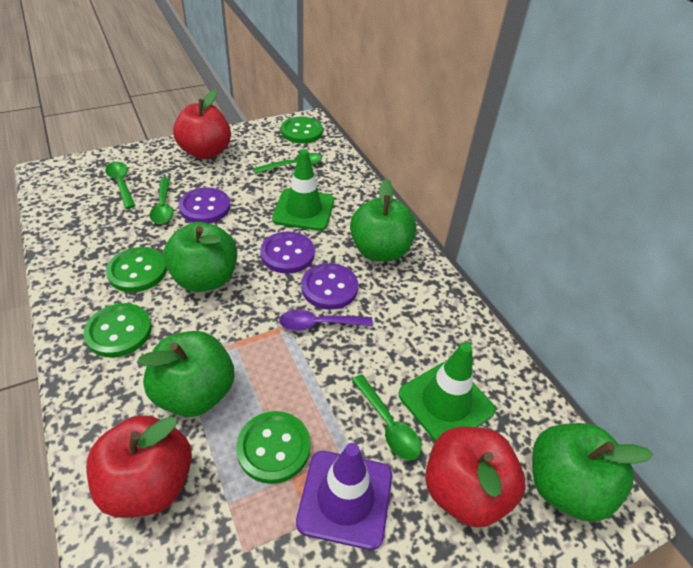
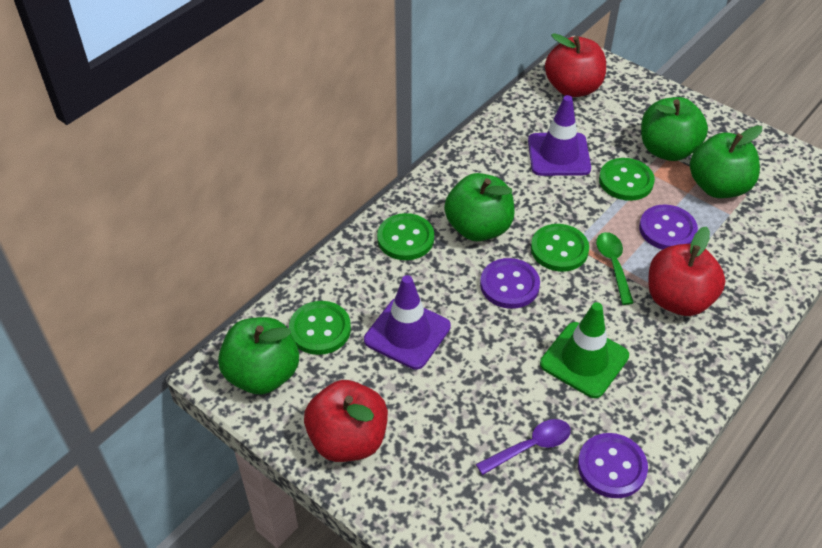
green spoon: 4 -> 1
green traffic cone: 2 -> 1
purple traffic cone: 1 -> 2

